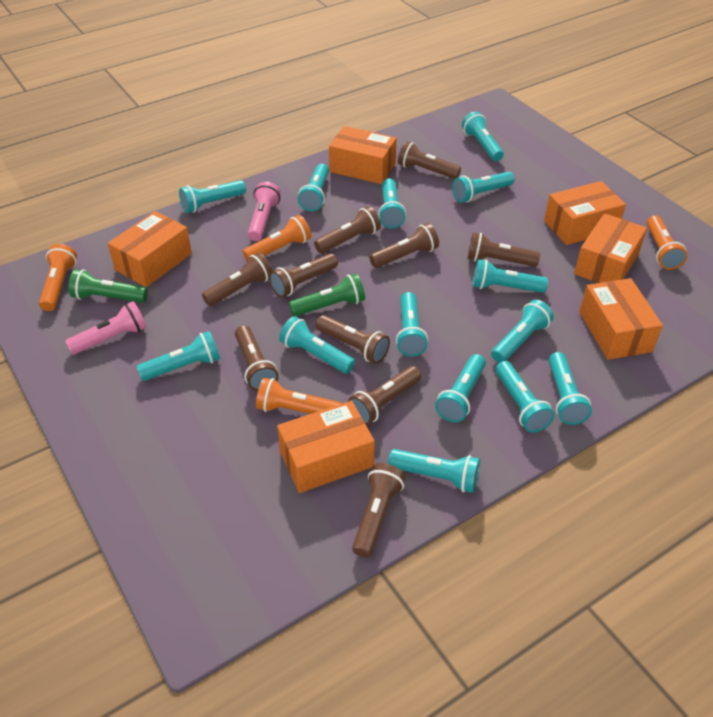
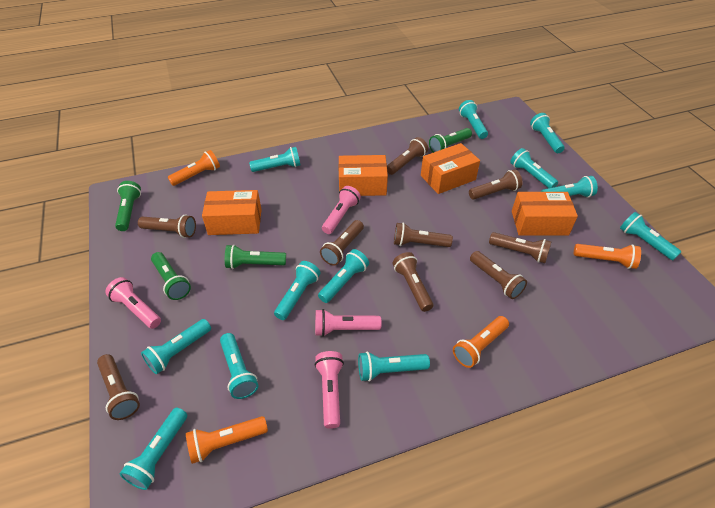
brown flashlight: 10 -> 9
green flashlight: 2 -> 4
orange box: 6 -> 4
pink flashlight: 2 -> 4
turquoise flashlight: 14 -> 12

